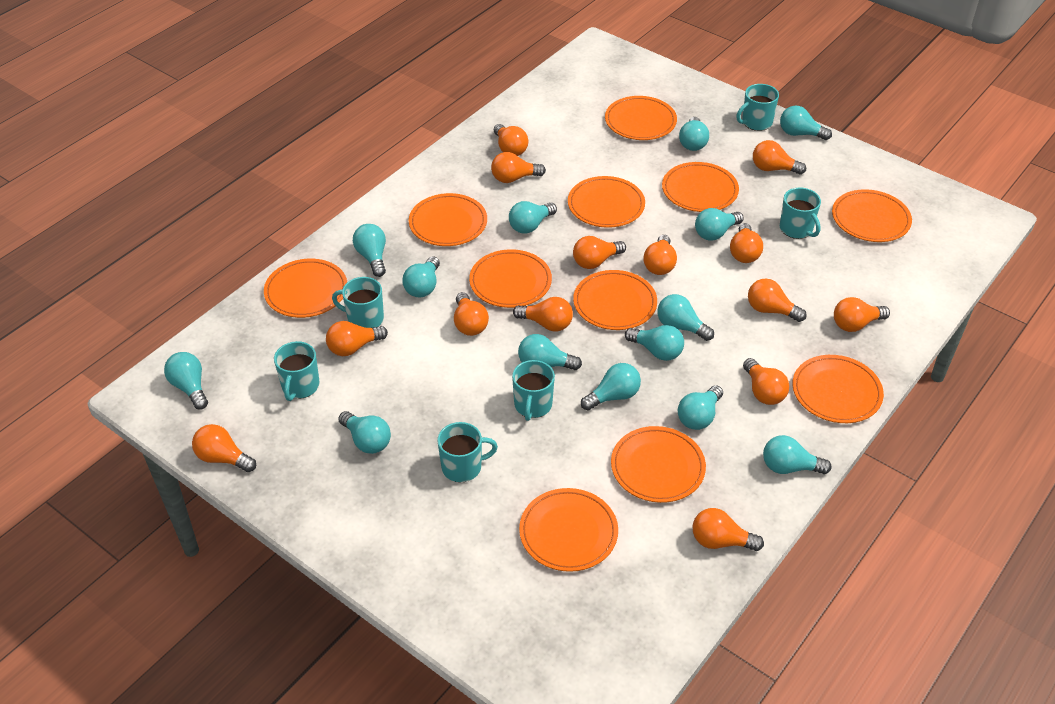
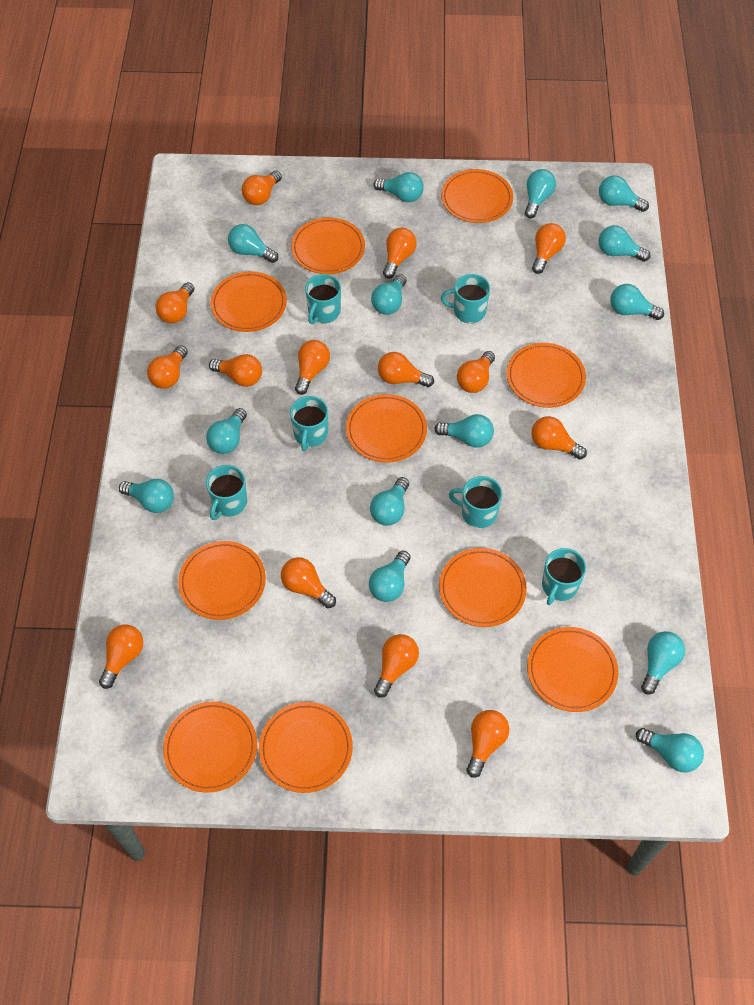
orange plate: 11 -> 10

